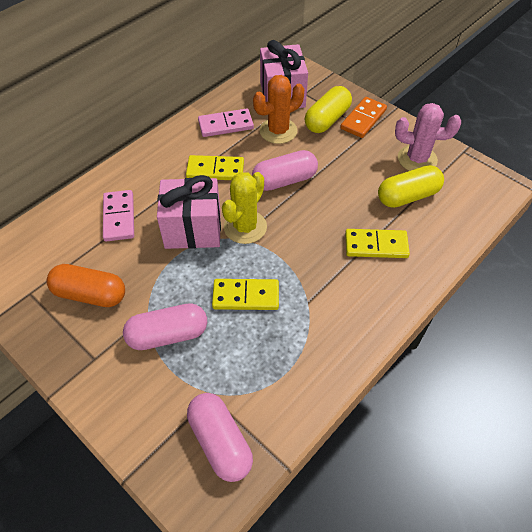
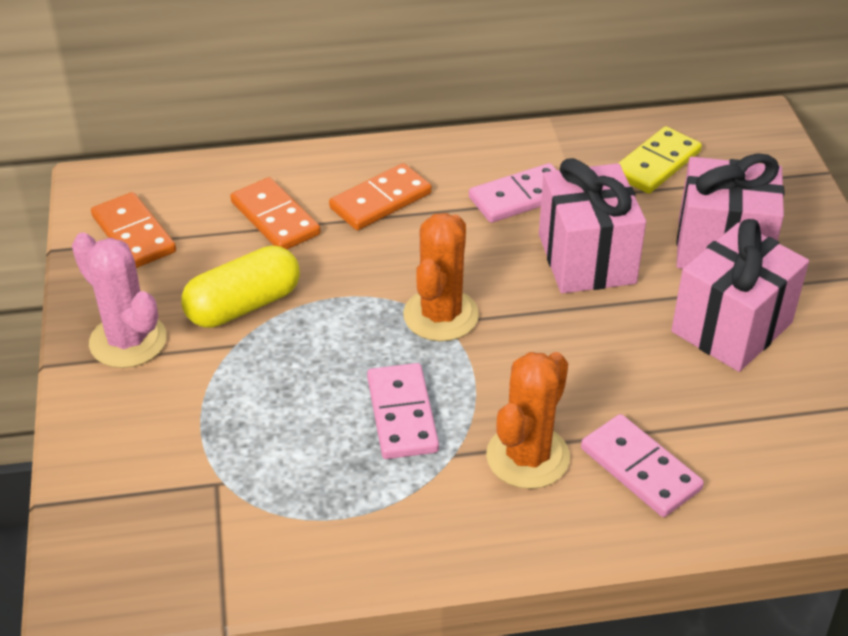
orange cactus: 1 -> 2
orange capsule: 1 -> 0
orange domino: 1 -> 3
pink capsule: 3 -> 0
pink domino: 2 -> 3
pink gift: 2 -> 3
yellow cactus: 1 -> 0
yellow capsule: 2 -> 1
yellow domino: 3 -> 1

